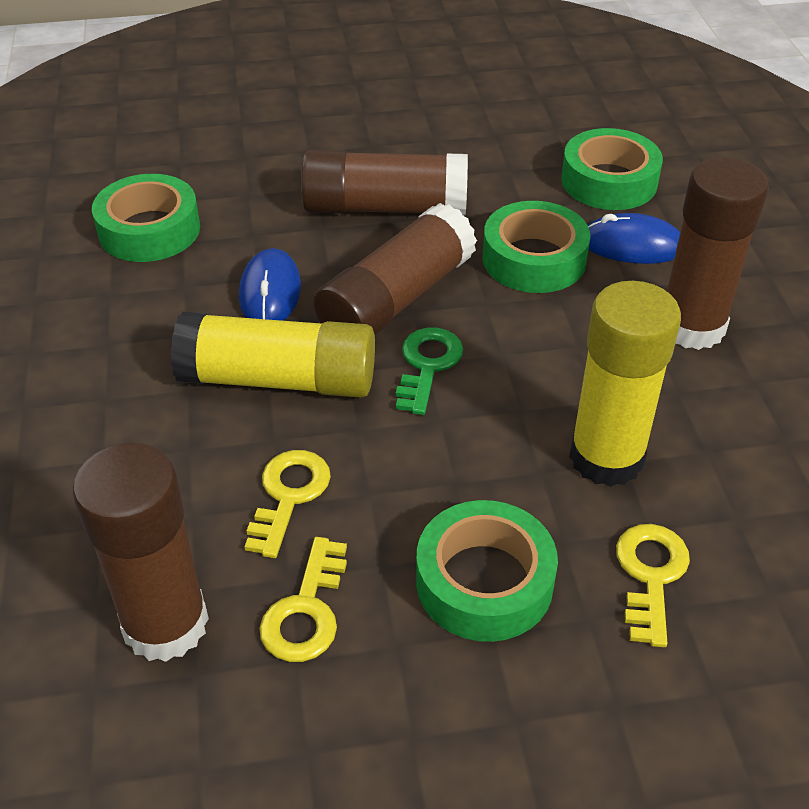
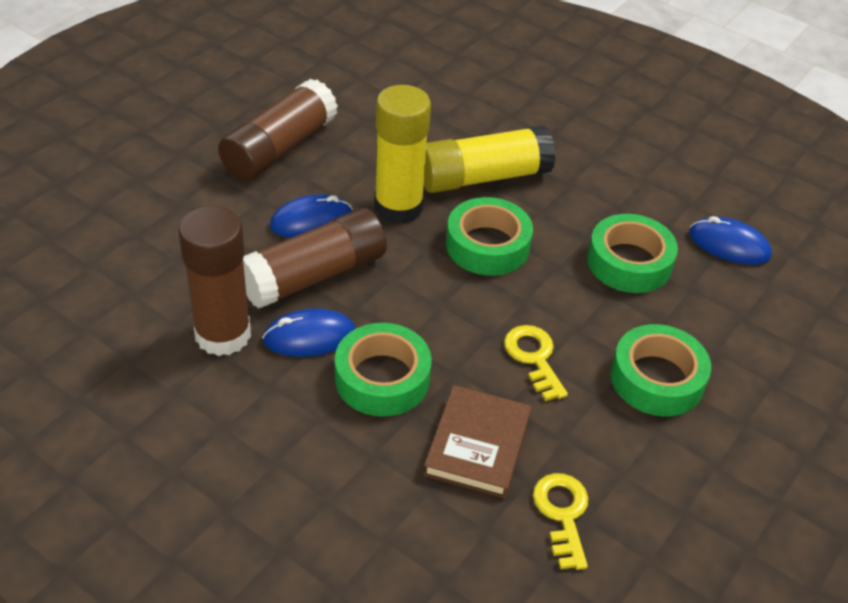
blue mouse: 2 -> 3
brown book: 0 -> 1
brown glue stick: 4 -> 3
green key: 1 -> 0
yellow key: 3 -> 2

